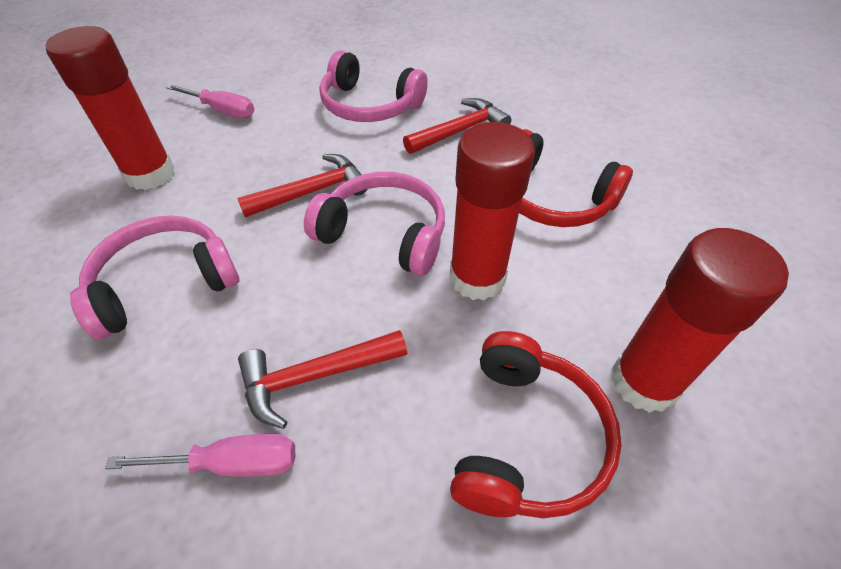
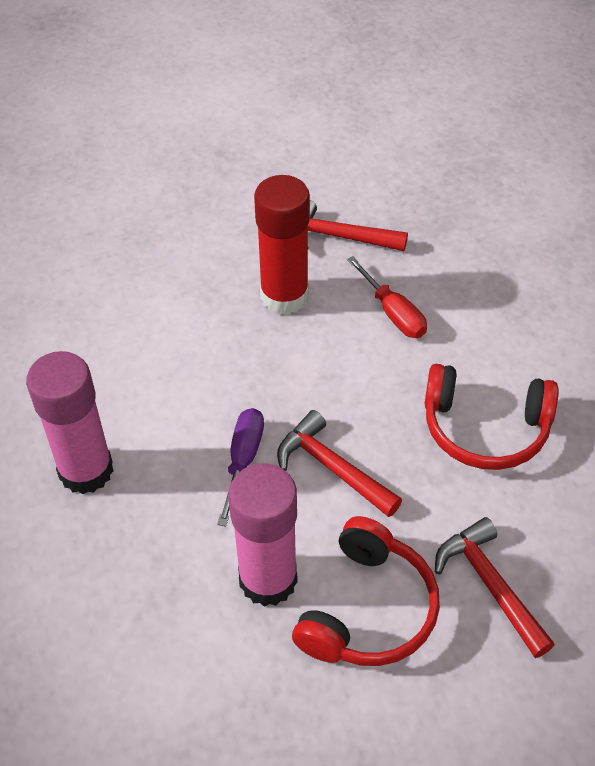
pink glue stick: 0 -> 2
pink headphones: 3 -> 0
pink screwdriver: 2 -> 0
purple screwdriver: 0 -> 1
red glue stick: 3 -> 1
red screwdriver: 0 -> 1

